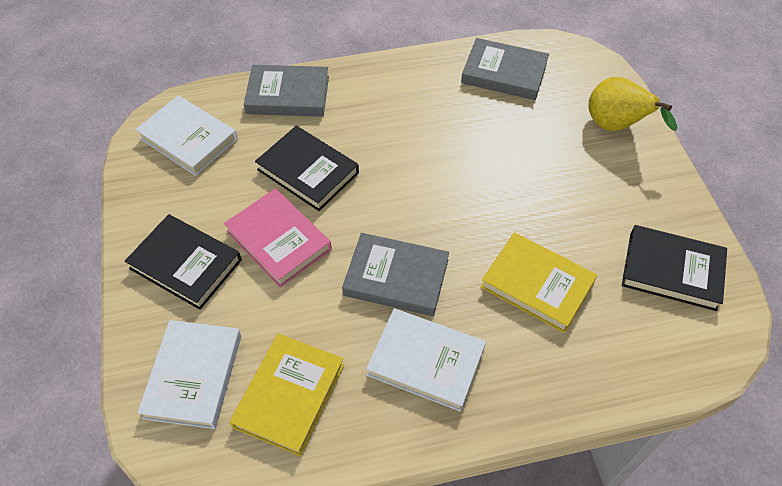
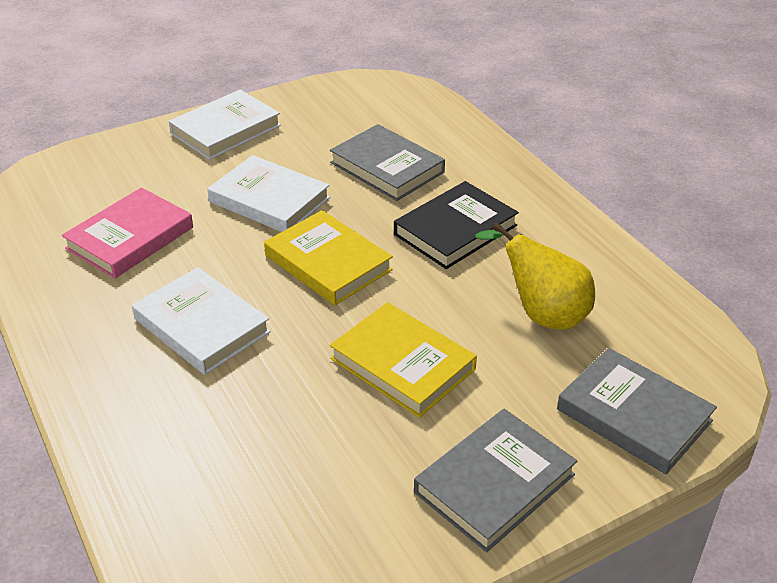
black book: 3 -> 1

